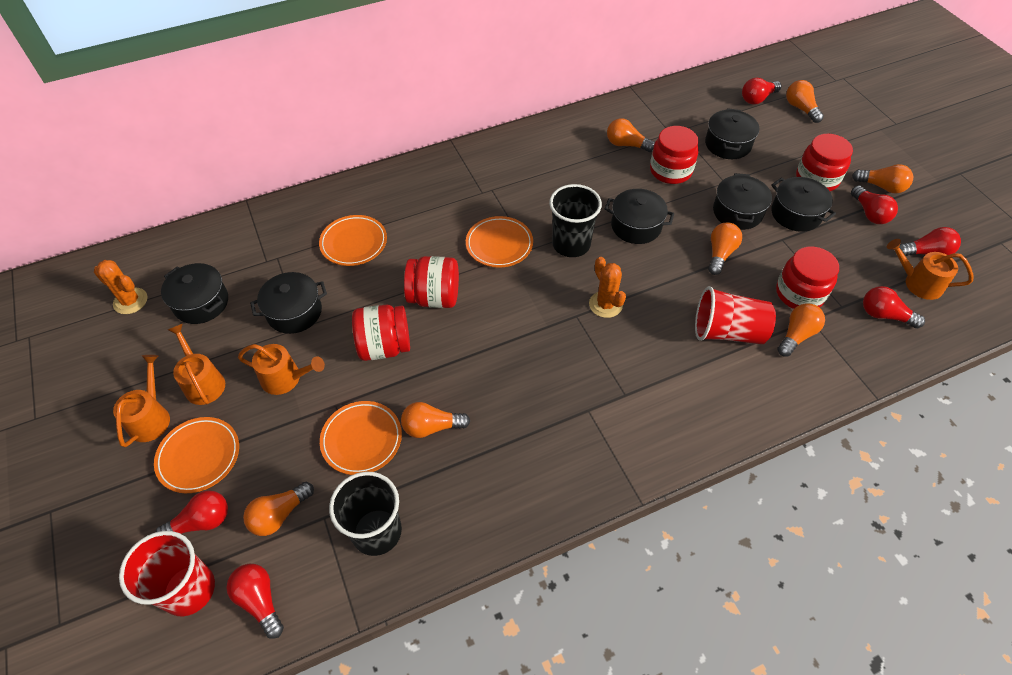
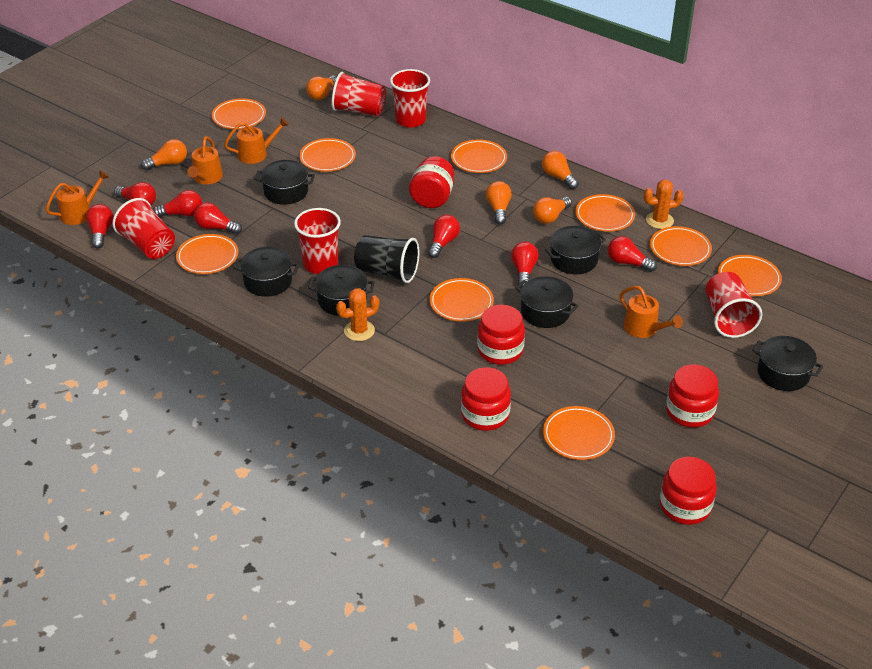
black cup: 2 -> 1
orange light bulb: 7 -> 5
orange plate: 4 -> 9
red cup: 2 -> 5
red light bulb: 6 -> 7

